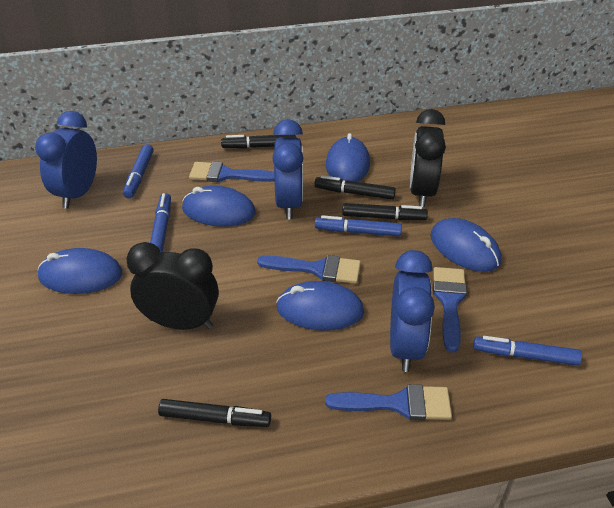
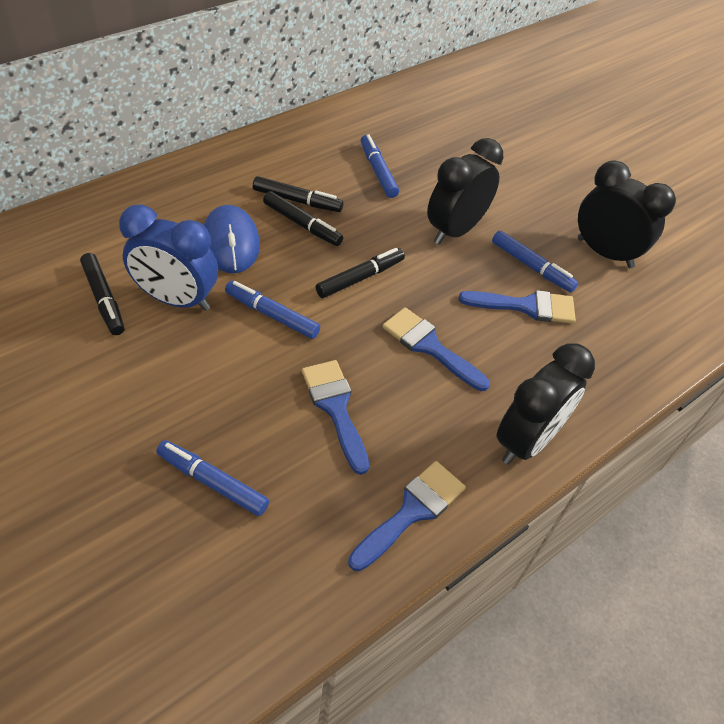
black clock: 2 -> 3
blue clock: 3 -> 1
blue mouse: 5 -> 1

